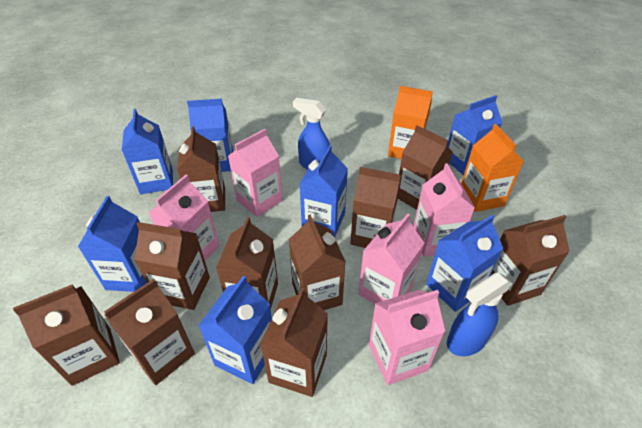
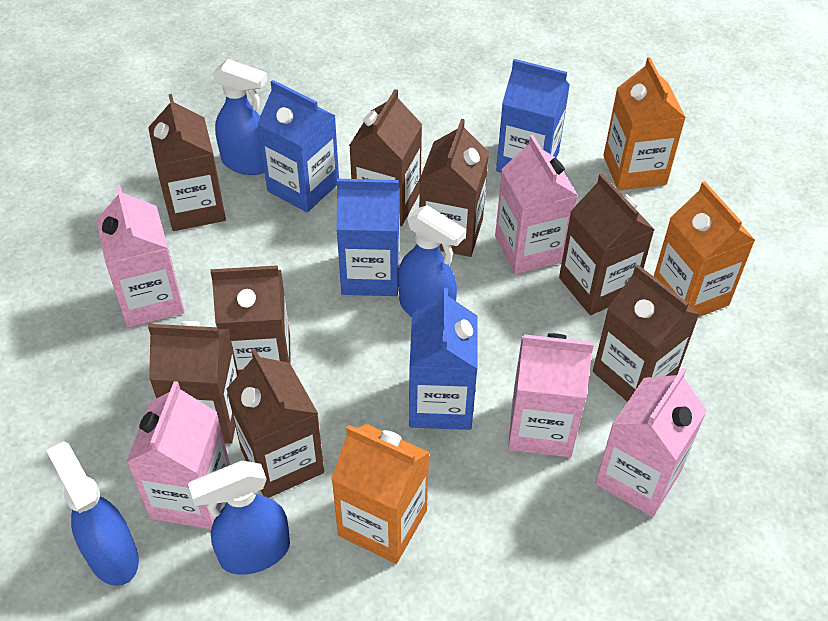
blue carton: 7 -> 4
blue spray bottle: 2 -> 4
brown carton: 10 -> 8
orange carton: 2 -> 3

